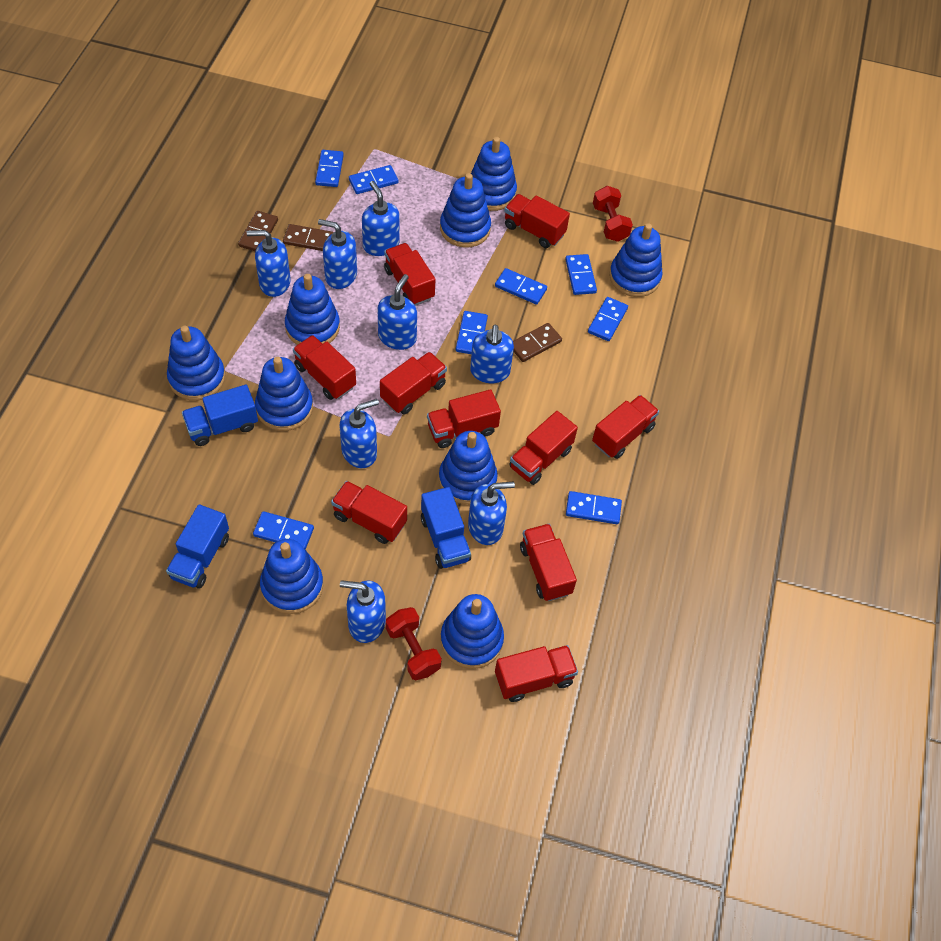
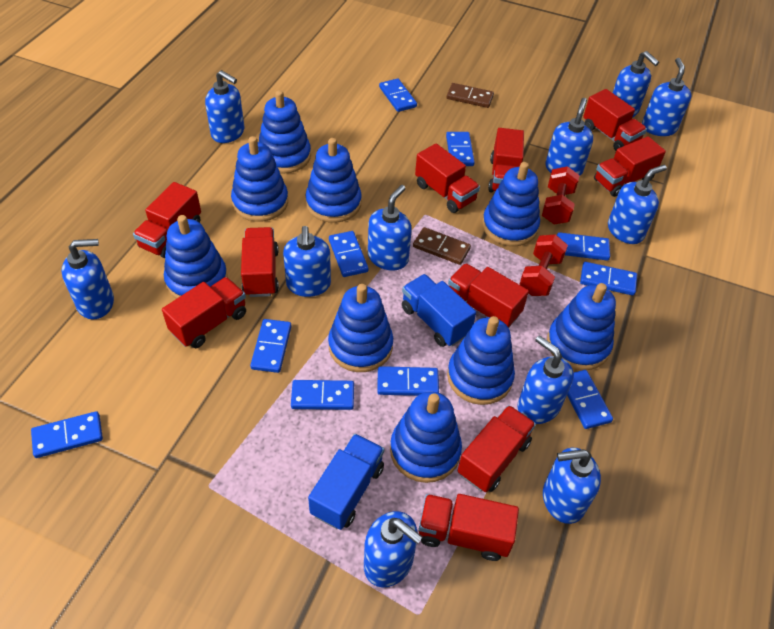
blue domino: 8 -> 10
blue soap dispenser: 8 -> 11
blue truck: 3 -> 2
brown domino: 3 -> 2

